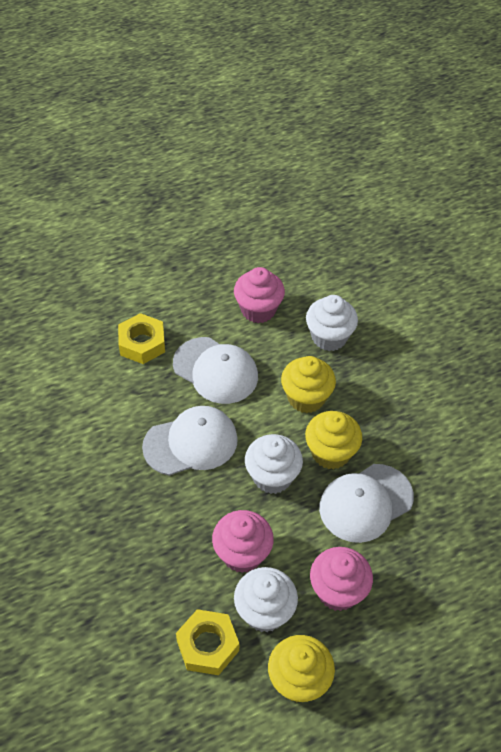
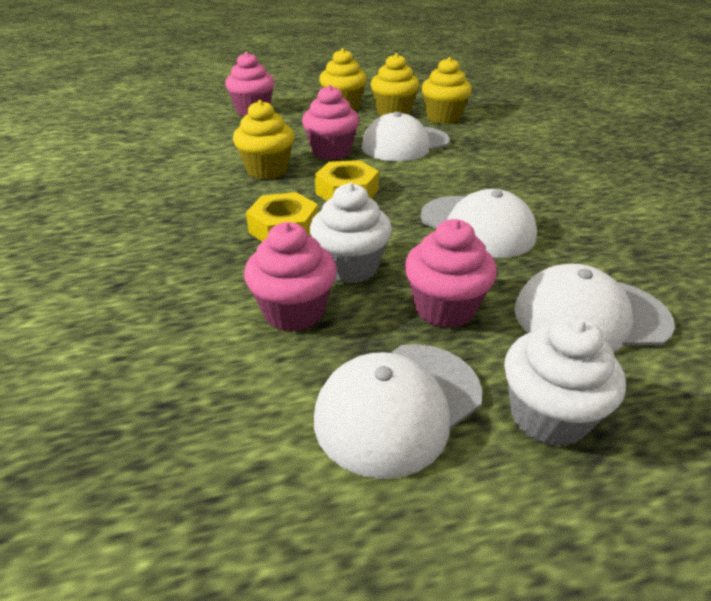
pink cupcake: 3 -> 4
white cap: 3 -> 4
white cupcake: 3 -> 2
yellow cupcake: 3 -> 4

